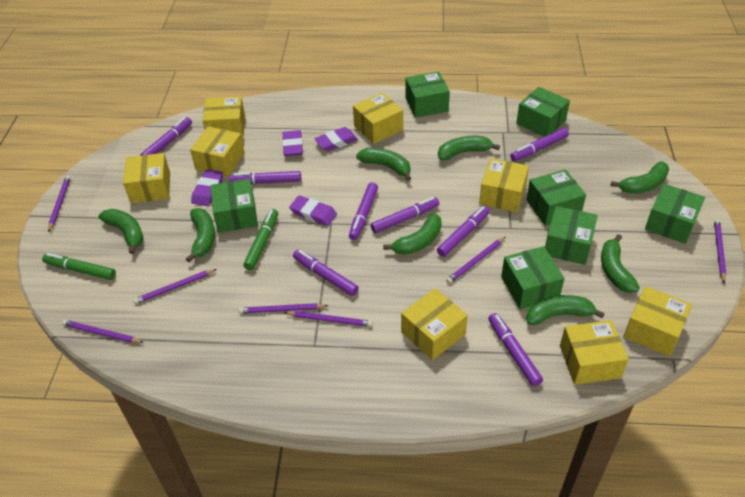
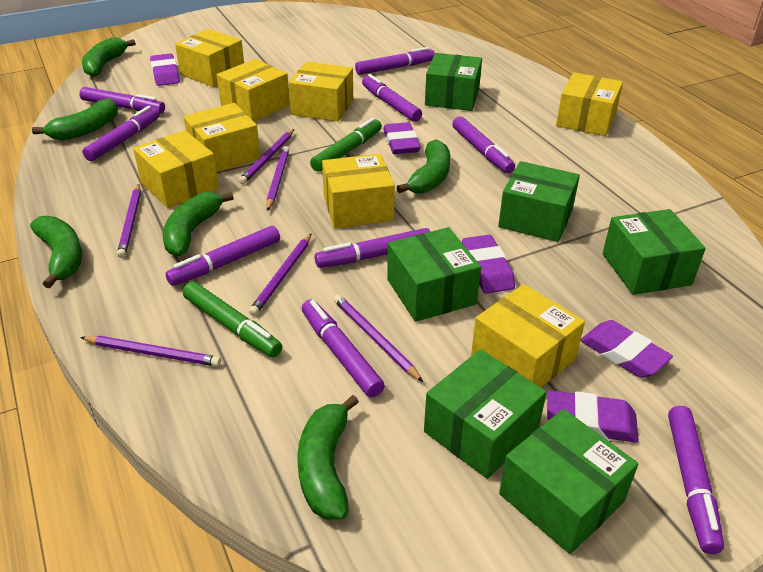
green banana: 8 -> 6
green box: 7 -> 6
purple eraser: 4 -> 5
purple marker: 8 -> 9
purple pencil: 7 -> 6

